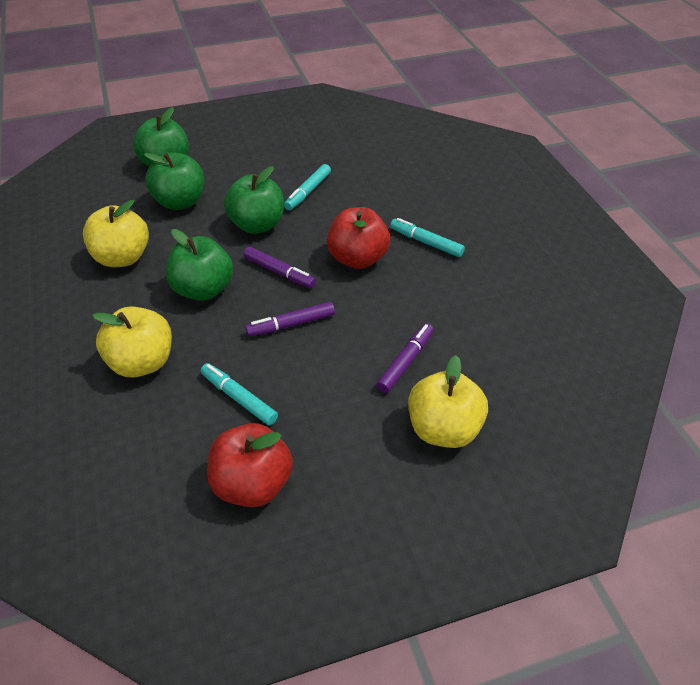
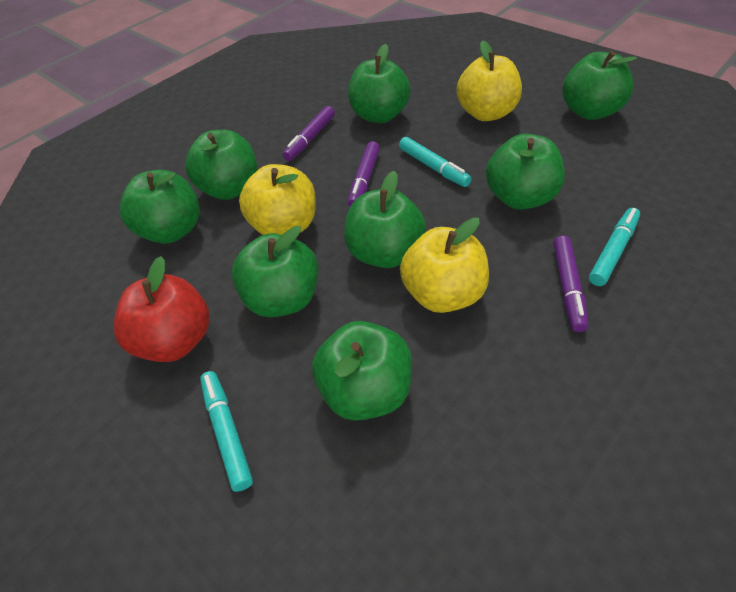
green apple: 4 -> 8
red apple: 2 -> 1

